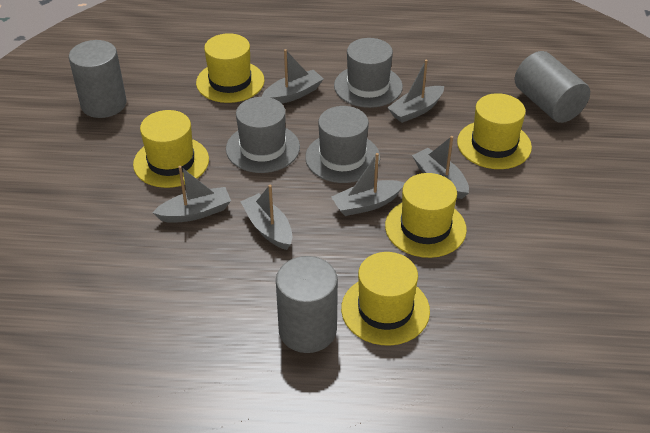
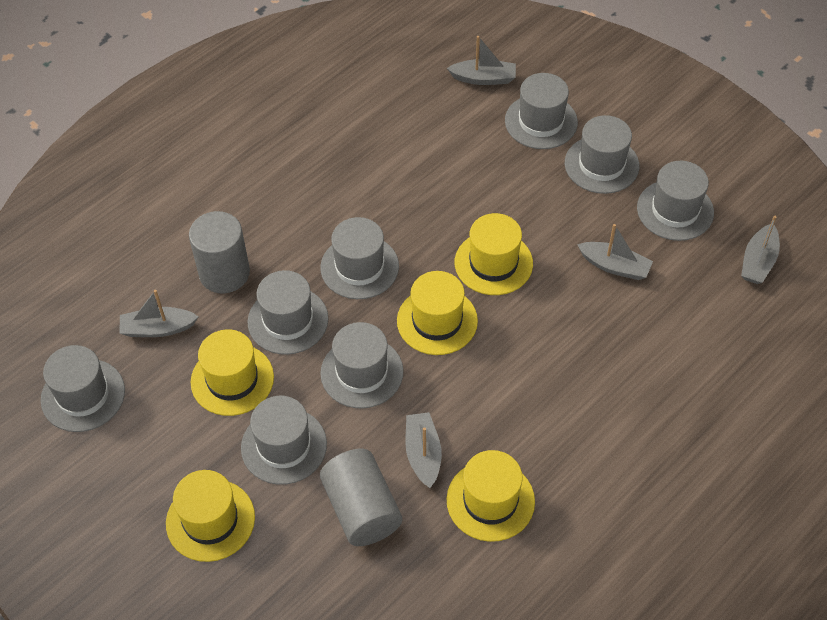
grey boat: 6 -> 5
grey cylinder: 3 -> 2
grey hat: 3 -> 8

